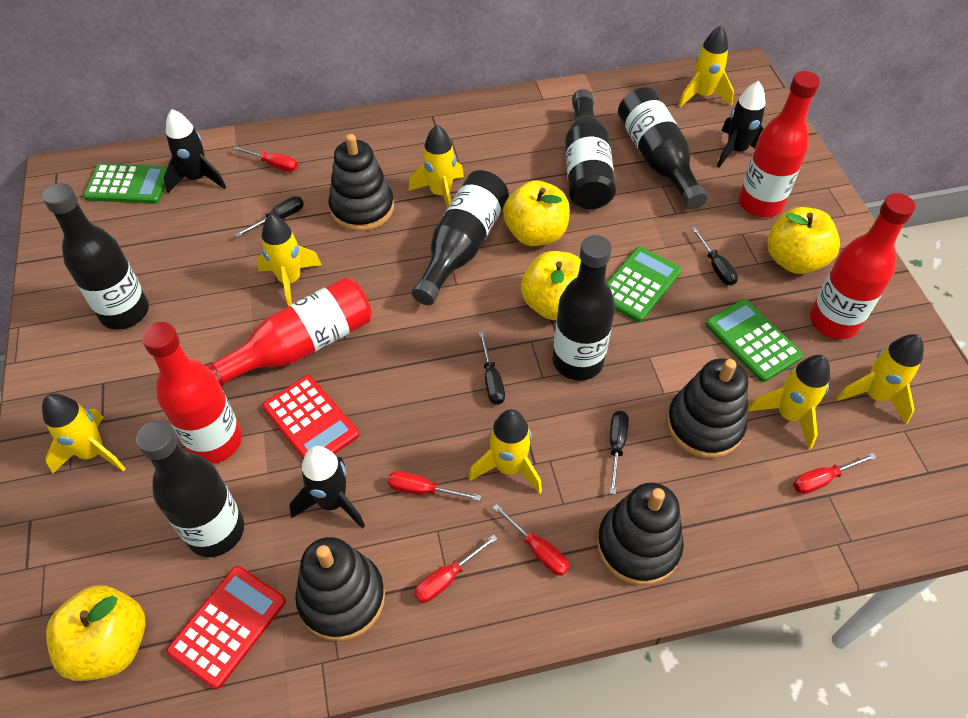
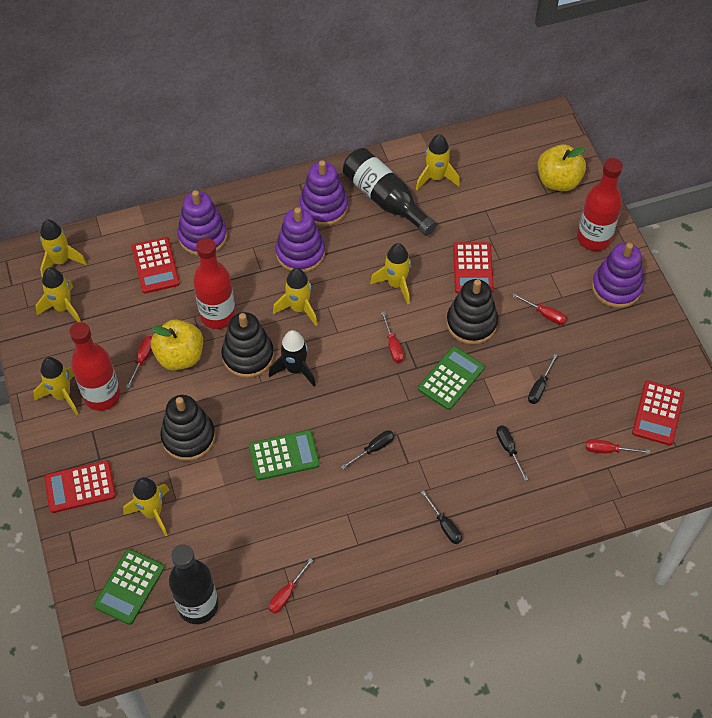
black bottle: 6 -> 2
black rocket: 3 -> 1
black stacking toy: 4 -> 3
purple stacking toy: 0 -> 4
red bottle: 4 -> 3
red calculator: 2 -> 4
yellow apple: 4 -> 2

